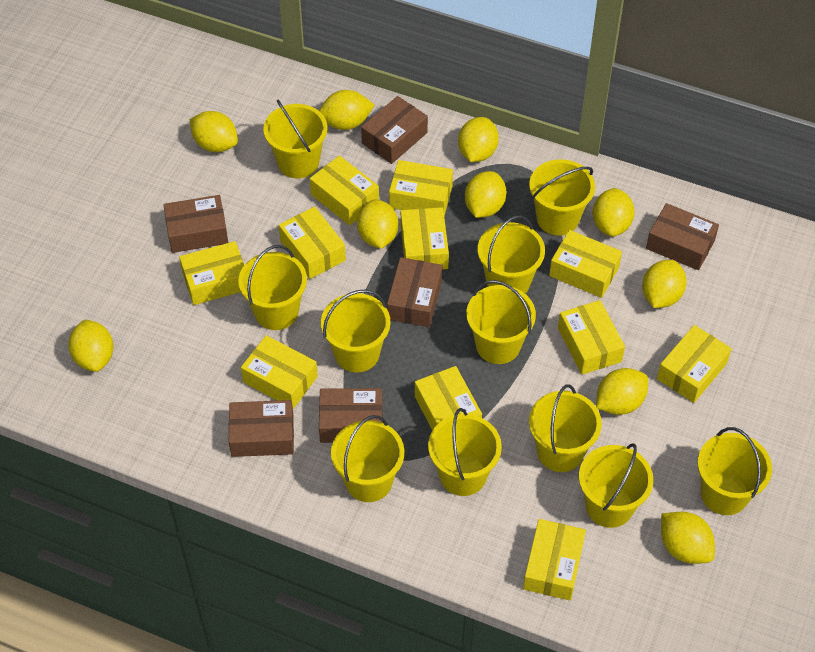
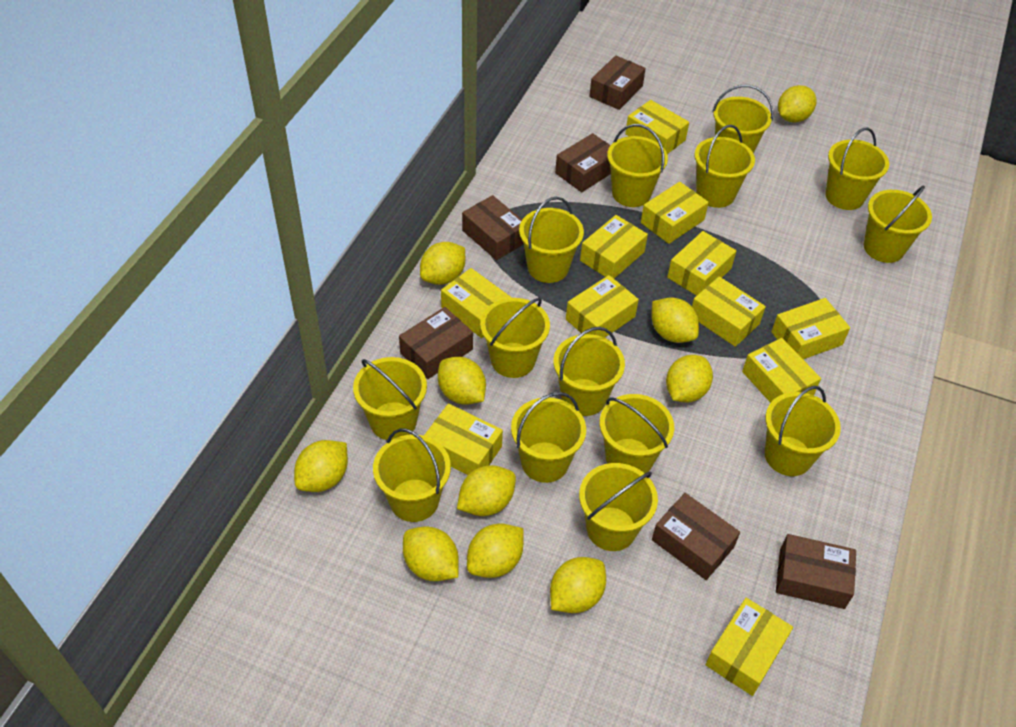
yellow bucket: 11 -> 14

